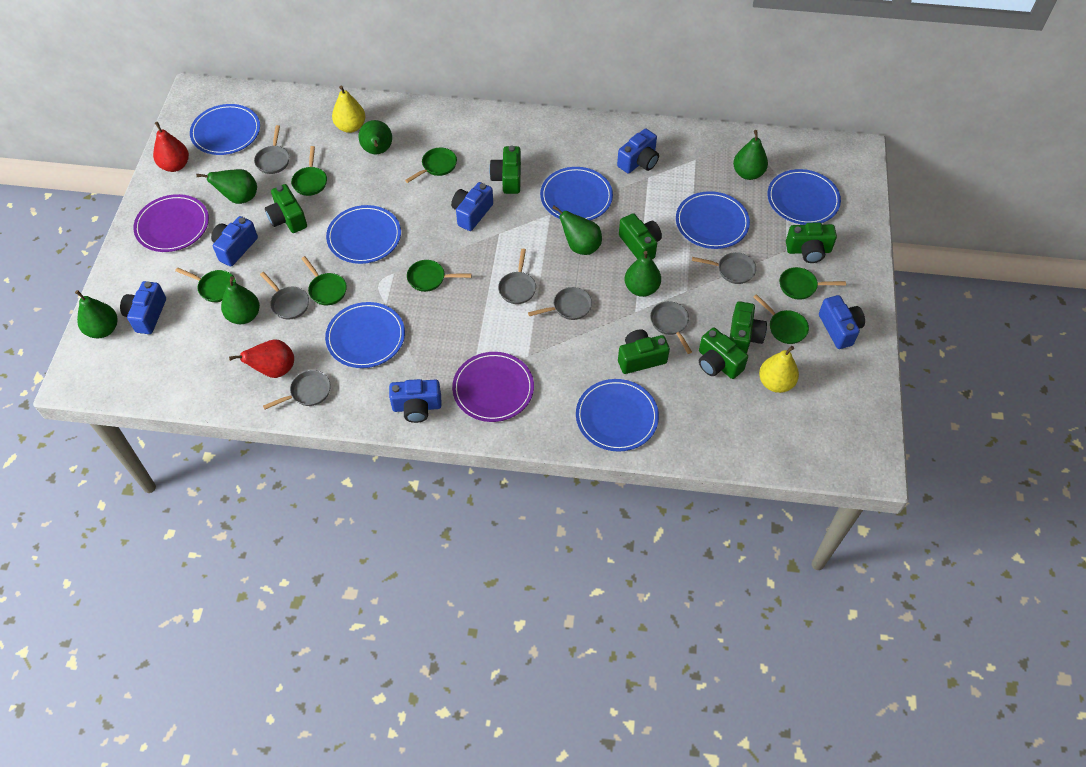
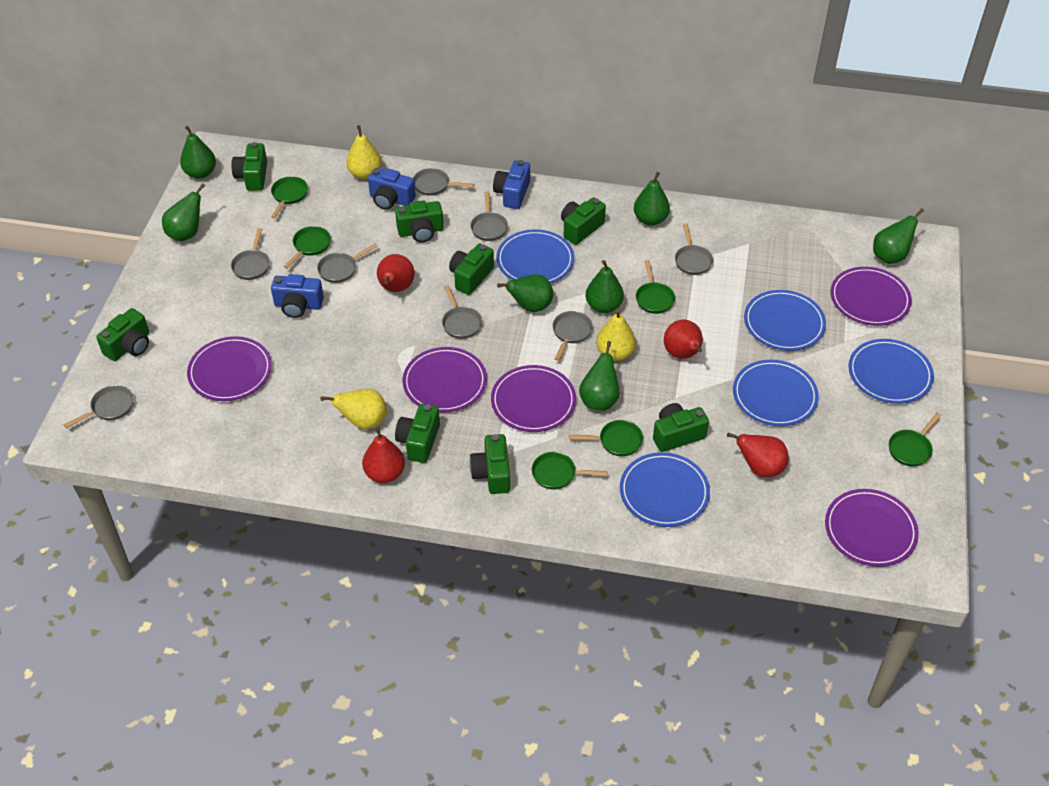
blue camera: 6 -> 3
blue plate: 7 -> 5
green camera: 7 -> 8
green pan: 7 -> 6
grey pan: 7 -> 8
purple plate: 2 -> 5
red pear: 2 -> 4
yellow pear: 2 -> 3

